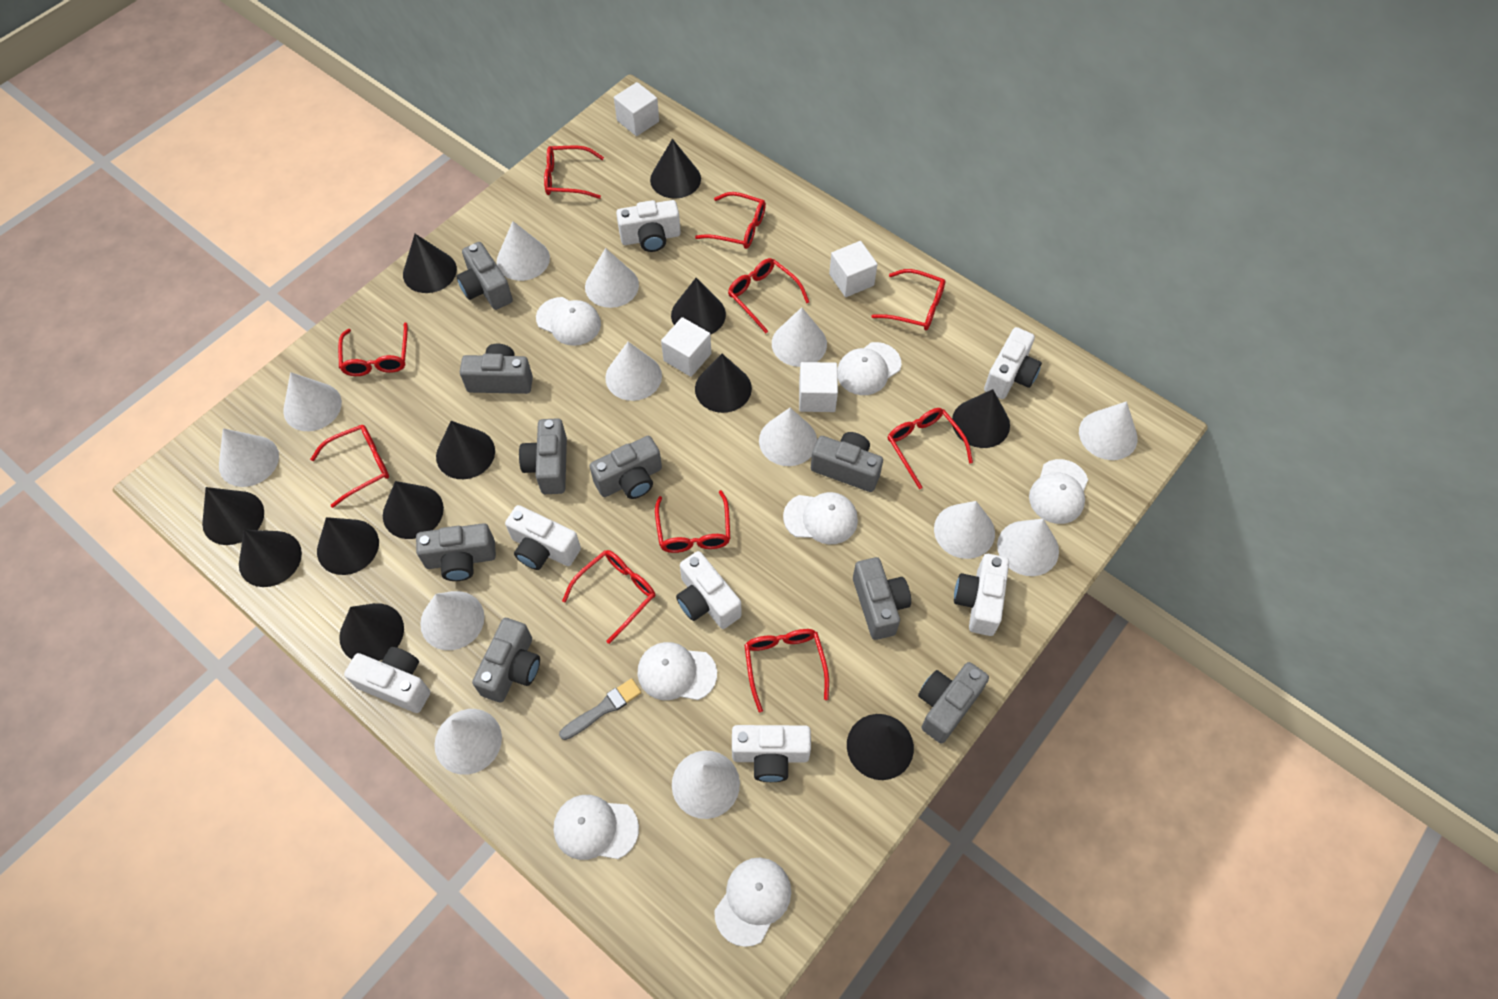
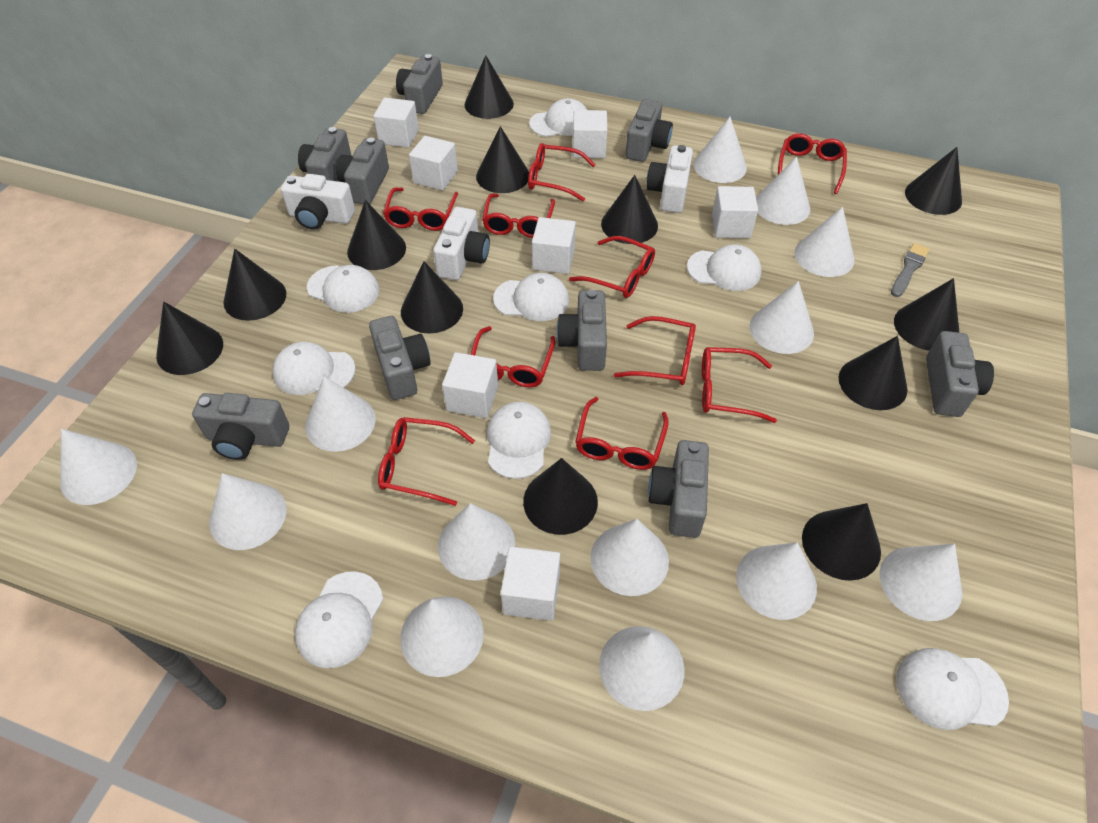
white camera: 7 -> 3
white cap: 7 -> 8
white cube: 4 -> 7

